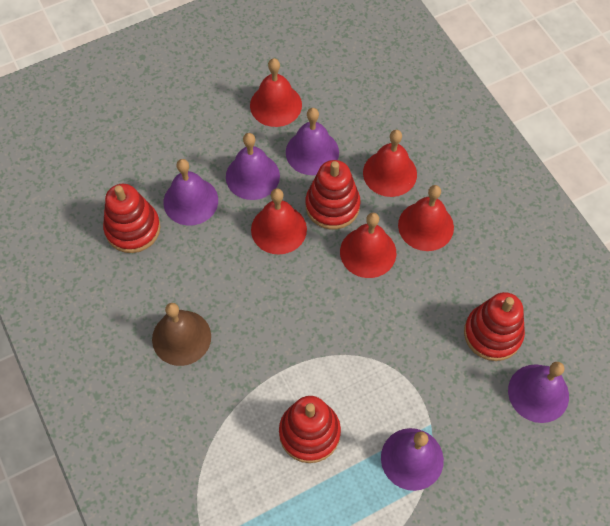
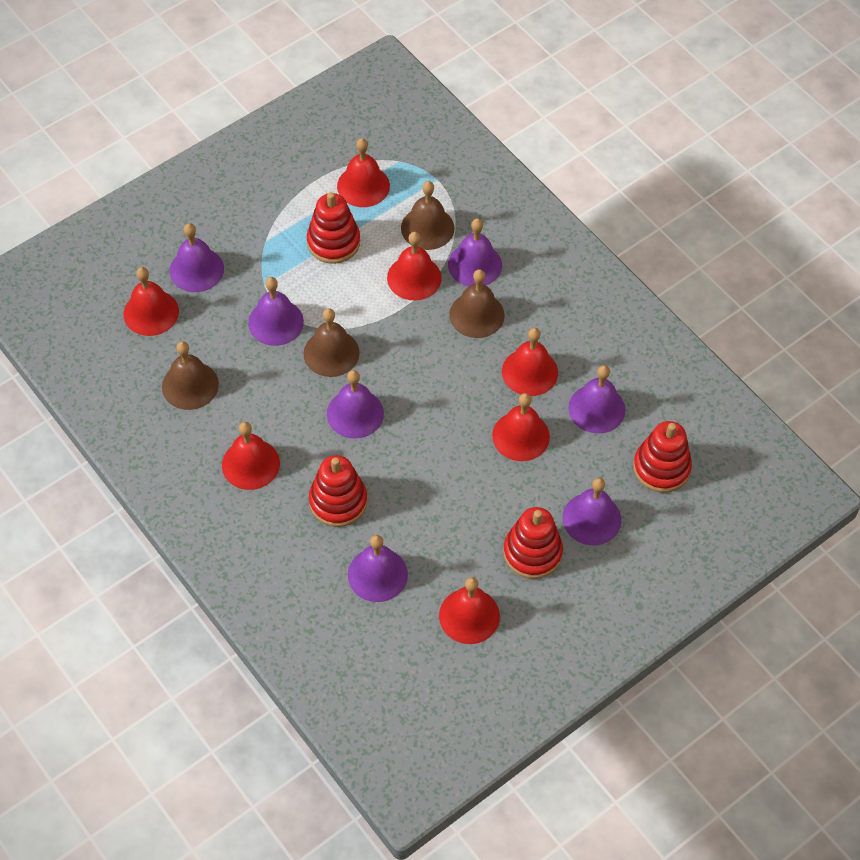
brown bell: 1 -> 4
purple bell: 5 -> 7
red bell: 5 -> 7

